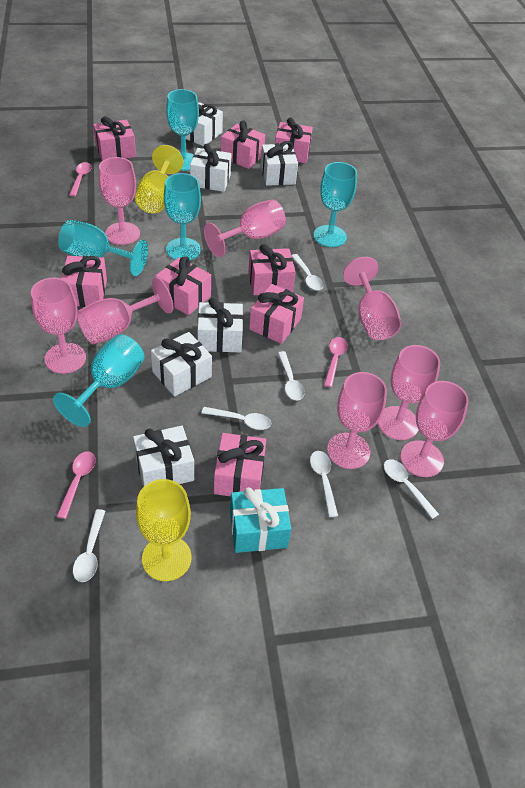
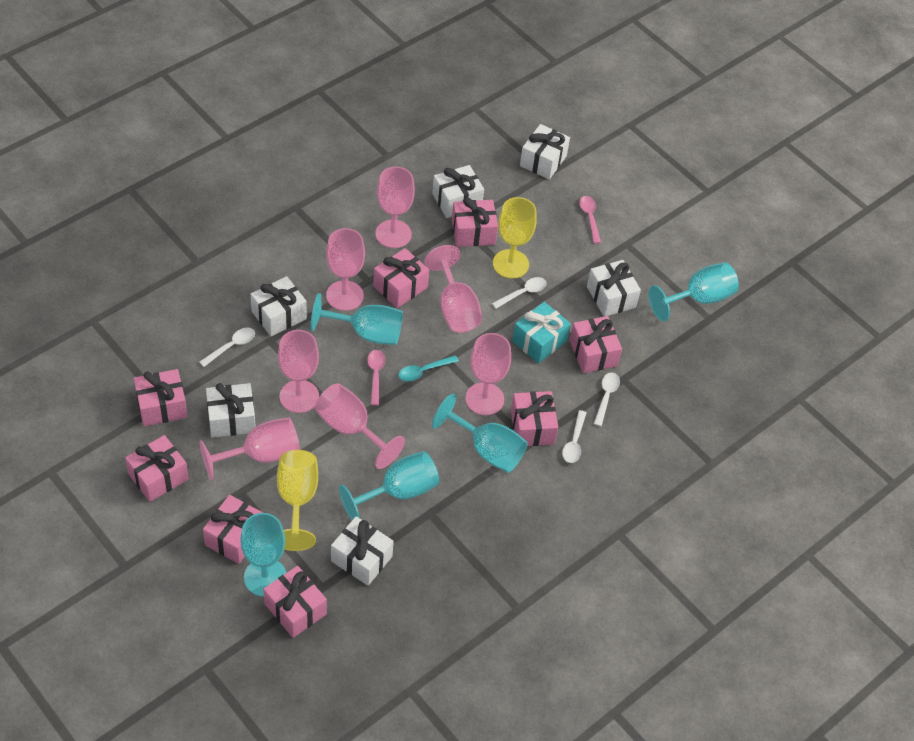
pink goblet: 8 -> 7
pink spoon: 3 -> 2
turquoise spoon: 0 -> 1
white spoon: 6 -> 4

